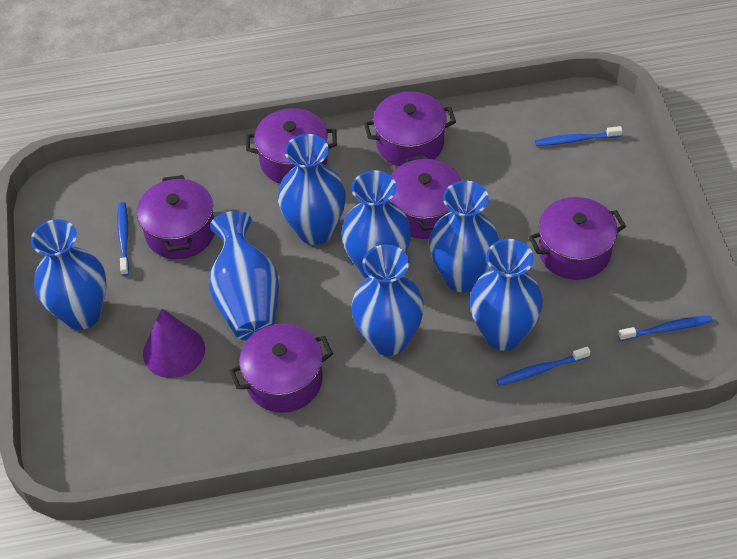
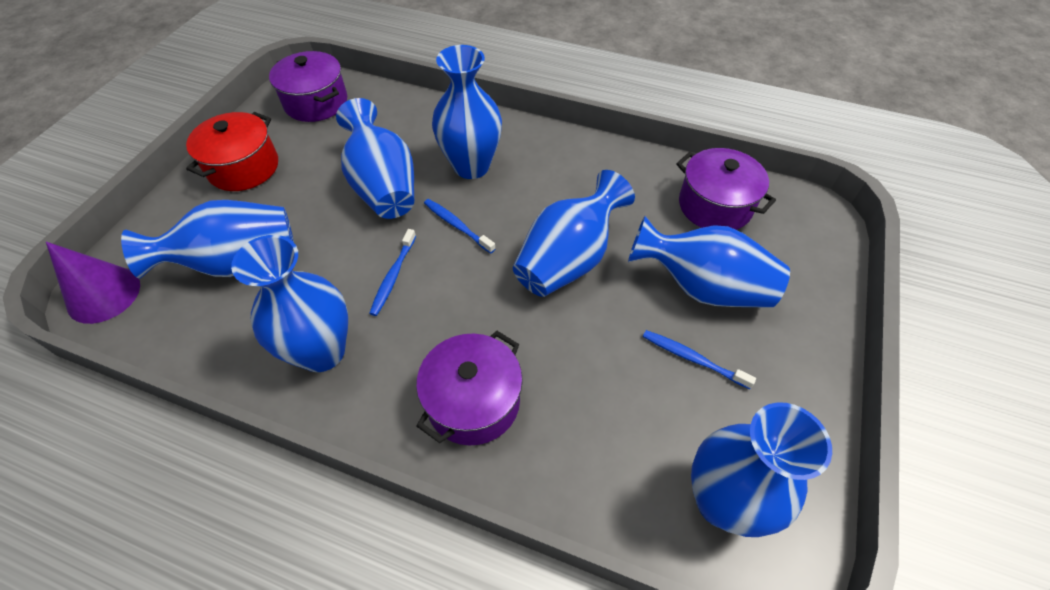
blue toothbrush: 4 -> 3
purple pot: 6 -> 3
red pot: 0 -> 1

